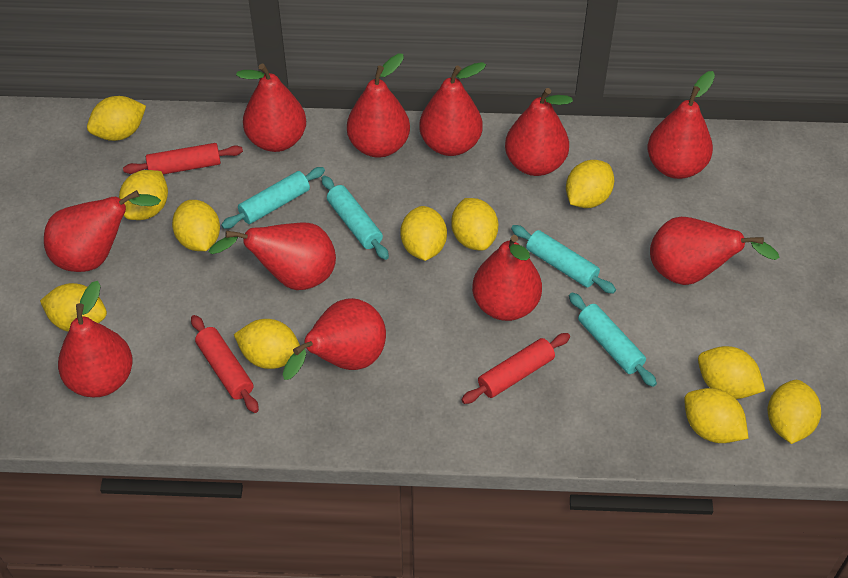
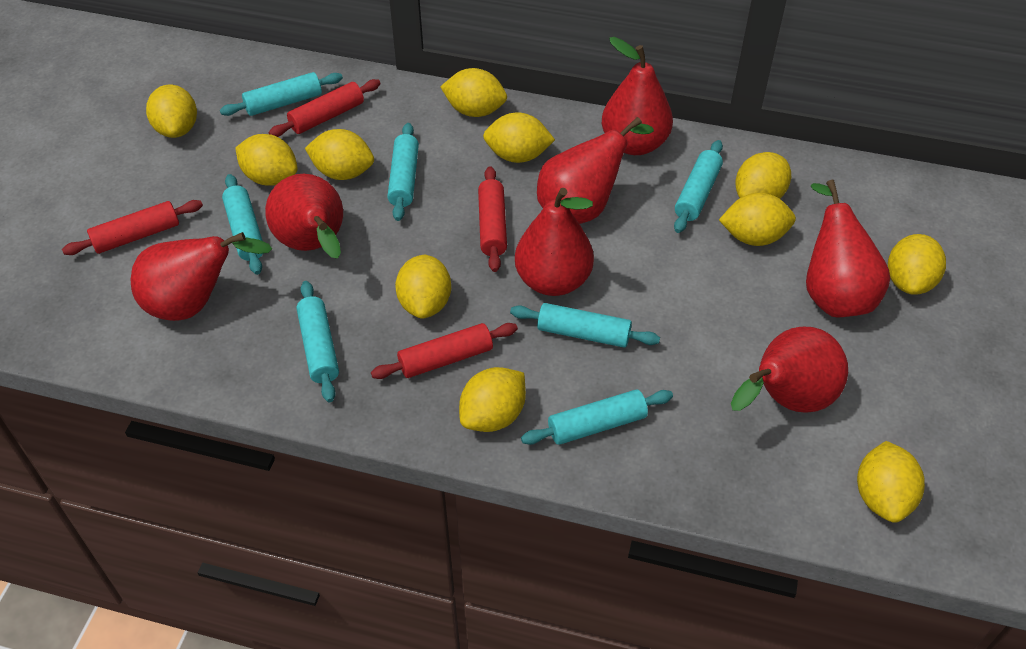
red pear: 11 -> 7
red rolling pin: 3 -> 4
turquoise rolling pin: 4 -> 7

